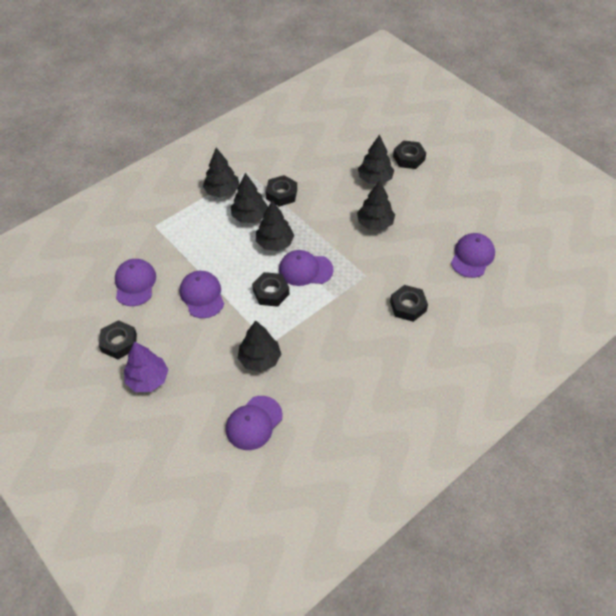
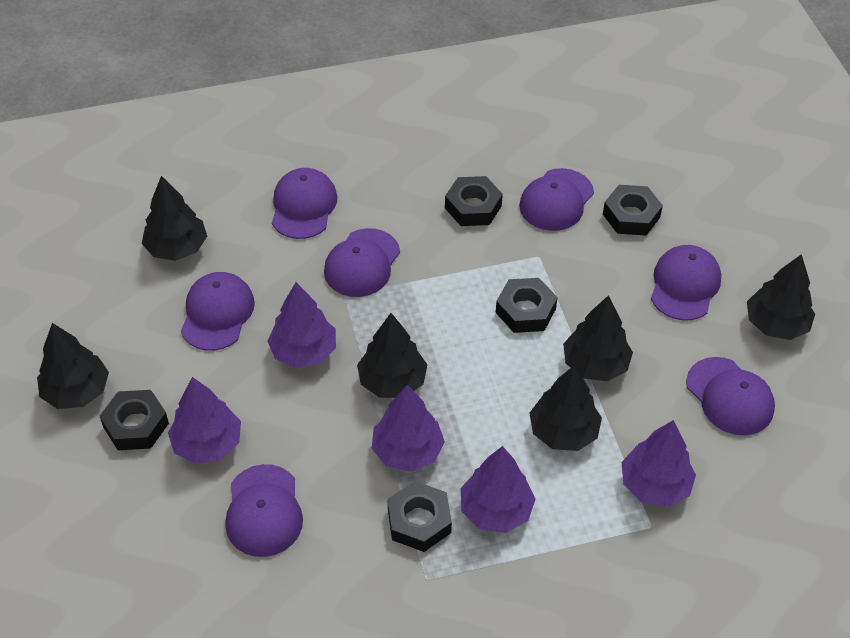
purple cap: 5 -> 7
purple tree: 1 -> 5

